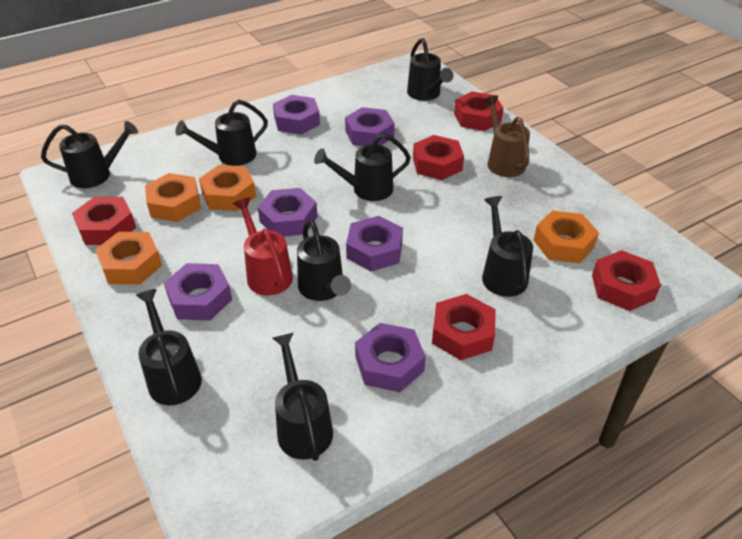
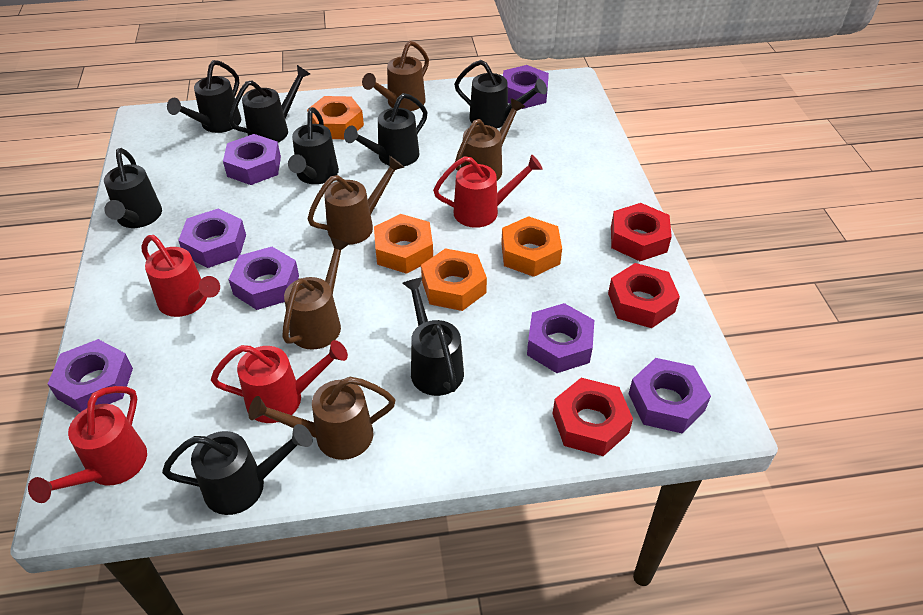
brown watering can: 1 -> 5
purple nut: 6 -> 7
red nut: 5 -> 3
red watering can: 1 -> 4

